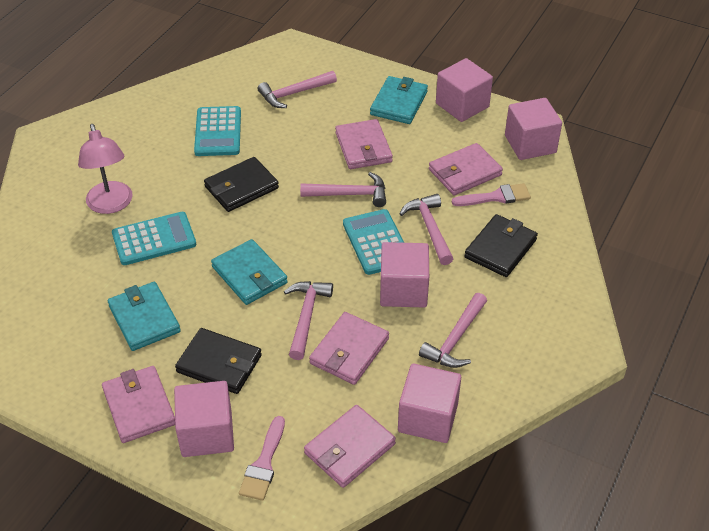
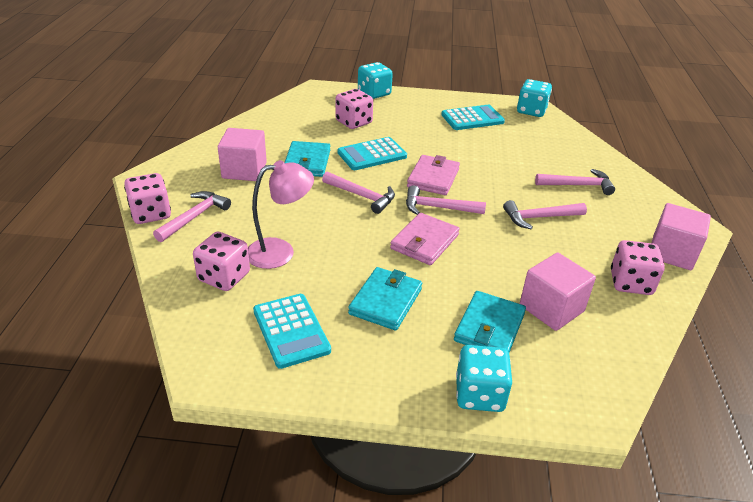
black wallet: 3 -> 0
pink brush: 2 -> 0
pink cube: 5 -> 3
pink dice: 0 -> 4
pink wallet: 5 -> 2
turquoise dice: 0 -> 3

